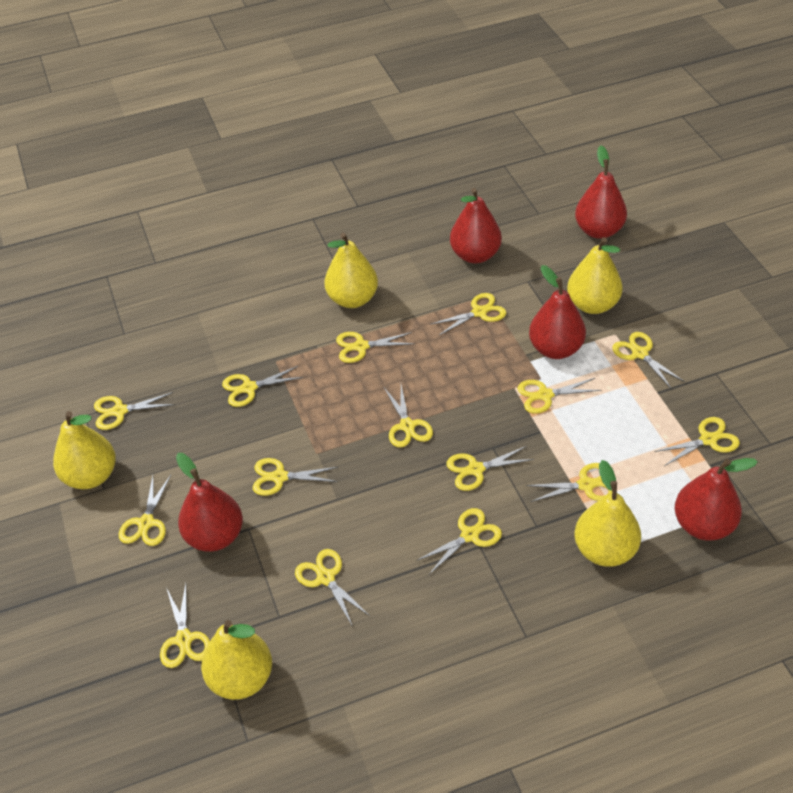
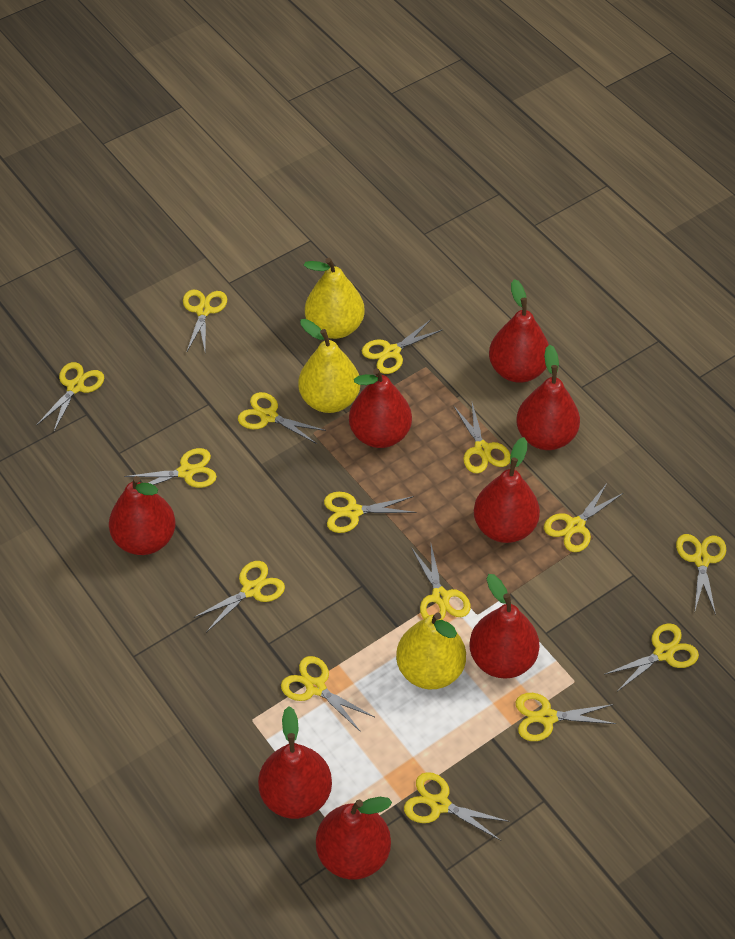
red pear: 5 -> 8
yellow pear: 5 -> 3

